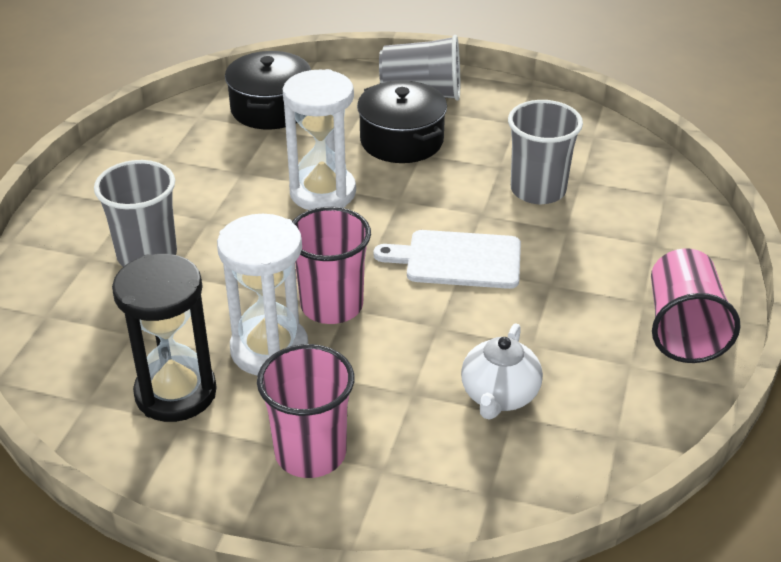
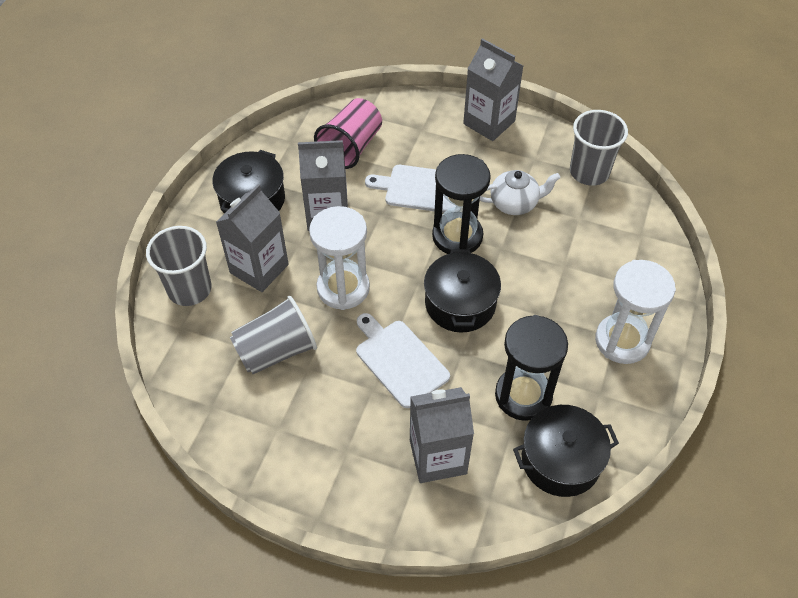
black hourglass: 1 -> 2
black pot: 2 -> 3
grey carton: 0 -> 4
pink cup: 3 -> 1
white cutting board: 1 -> 2

